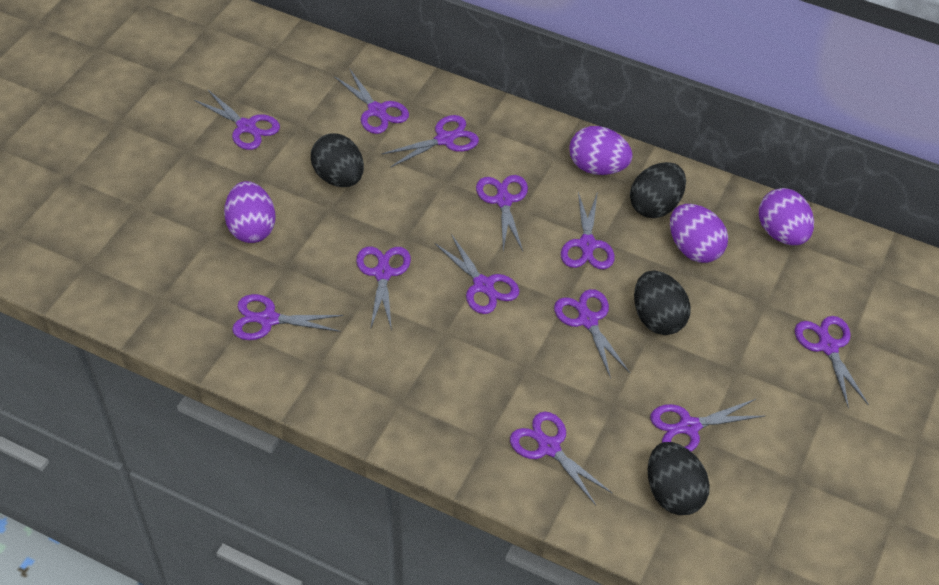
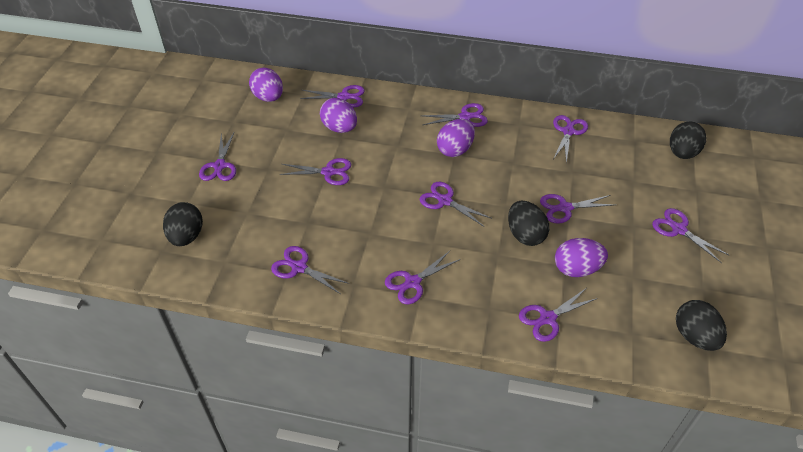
purple scissors: 12 -> 11

